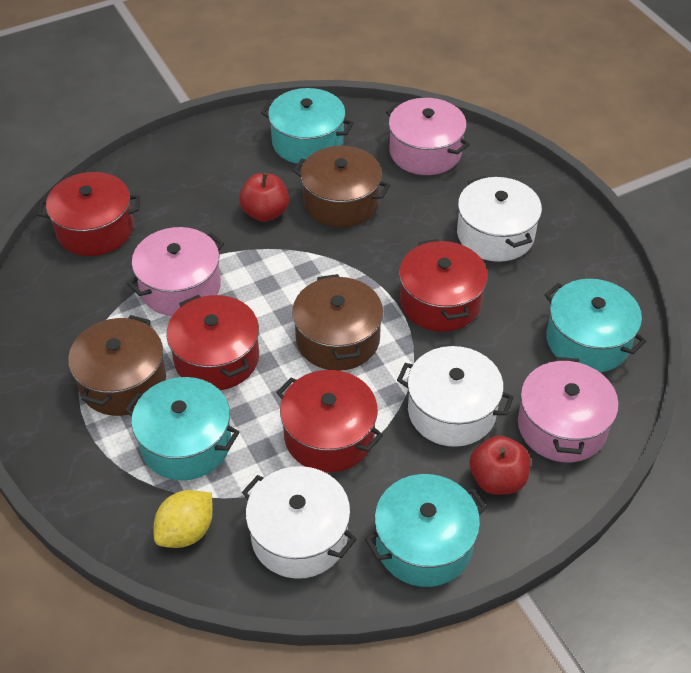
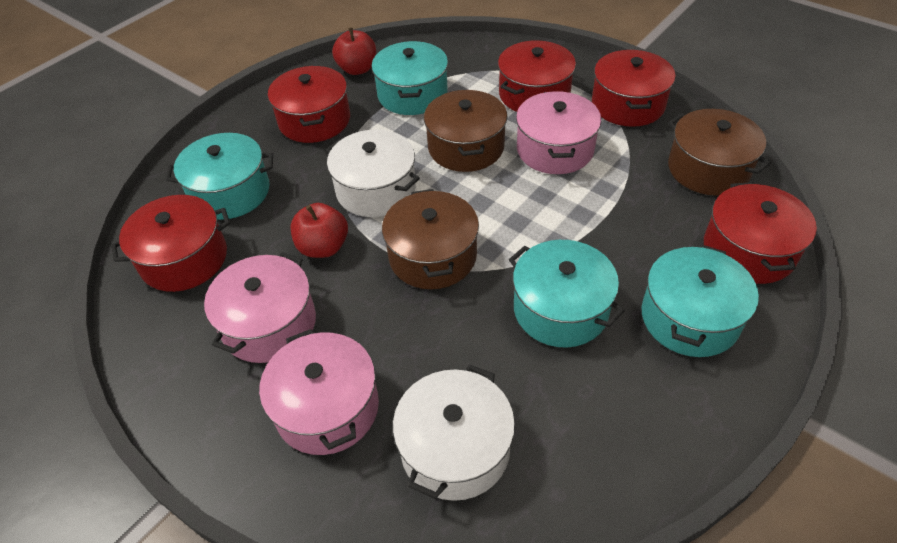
red pot: 4 -> 5
white pot: 3 -> 2
yellow lemon: 1 -> 0

